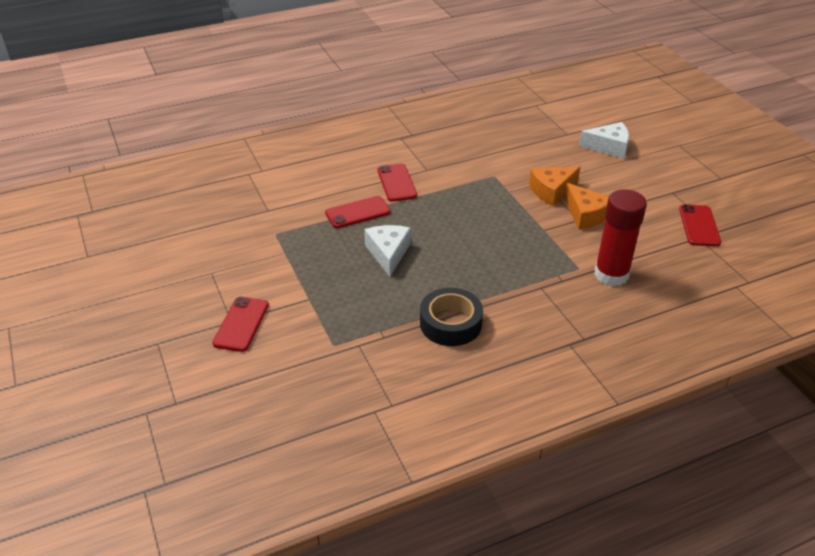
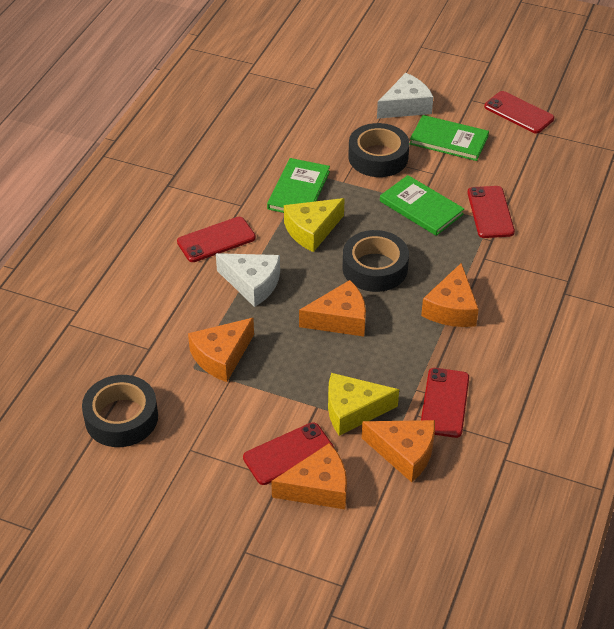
black tape: 1 -> 3
green book: 0 -> 3
orange cheese: 2 -> 5
red glue stick: 1 -> 0
red phone: 4 -> 5
yellow cheese: 0 -> 2

